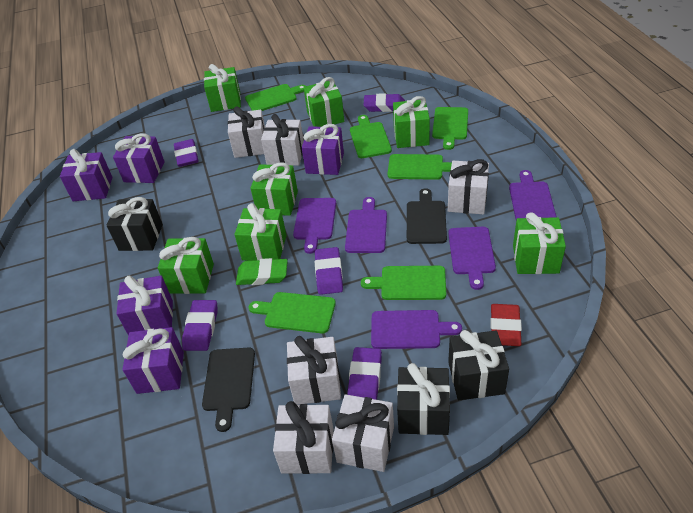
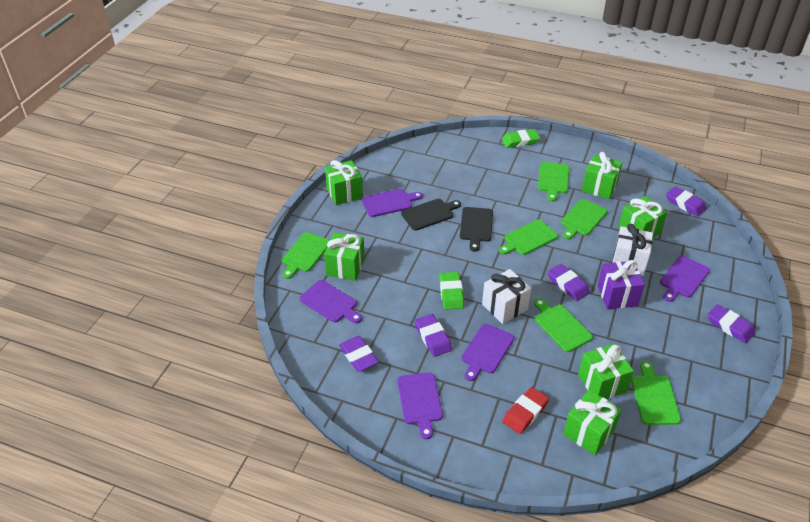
black gift: 3 -> 0
green eraser: 1 -> 2
green gift: 7 -> 6
purple gift: 5 -> 1
white gift: 6 -> 2

